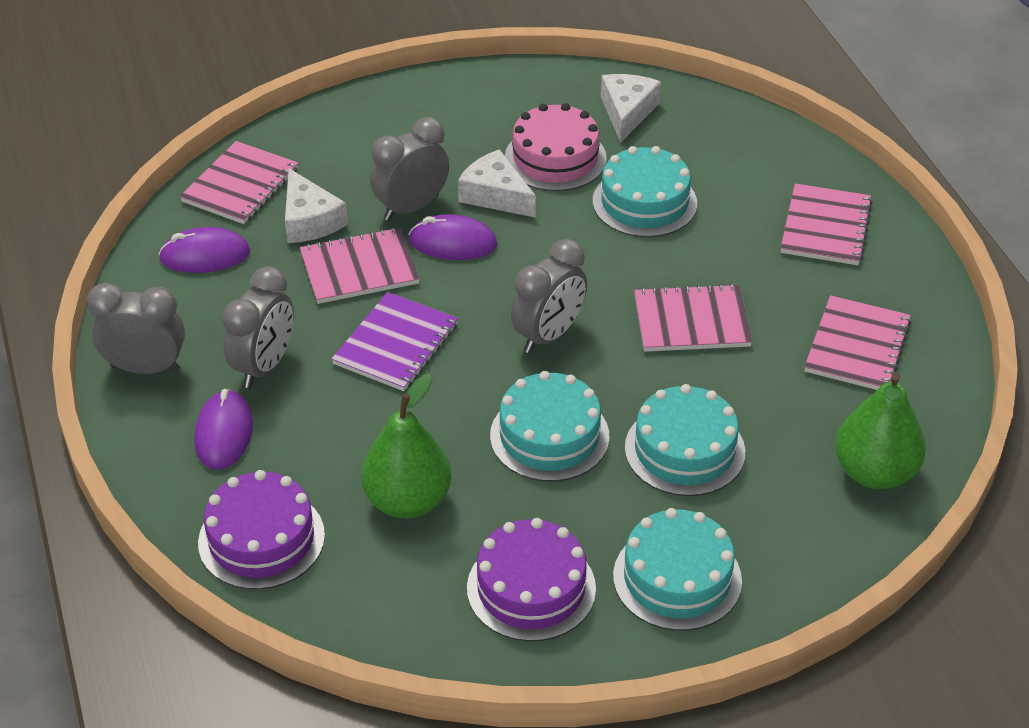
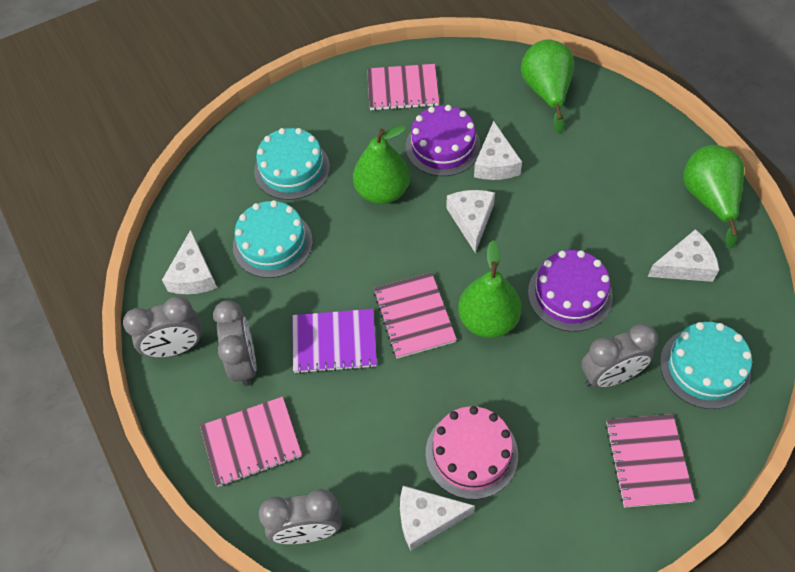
green pear: 2 -> 4
pink notebook: 5 -> 4
purple mouse: 3 -> 0
turquoise cake: 4 -> 3
white cheese: 3 -> 5

